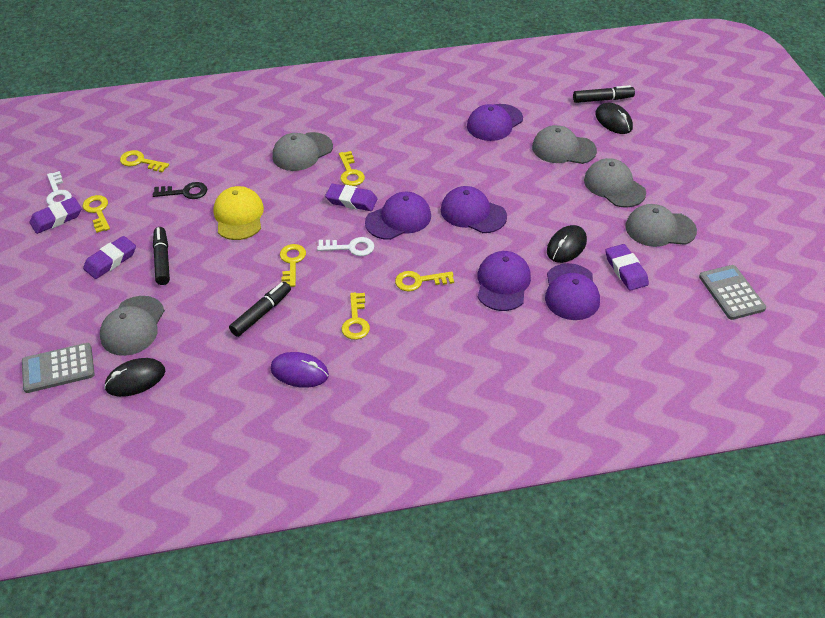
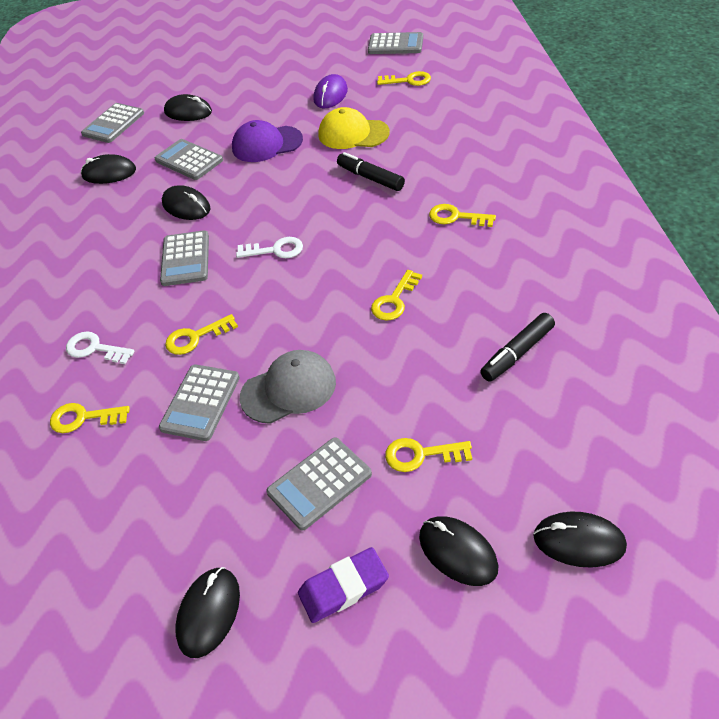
black key: 1 -> 0
black marker: 3 -> 2
black mouse: 3 -> 6
grey calculator: 2 -> 6
grey cap: 5 -> 1
purple cap: 5 -> 1
purple eraser: 4 -> 1

